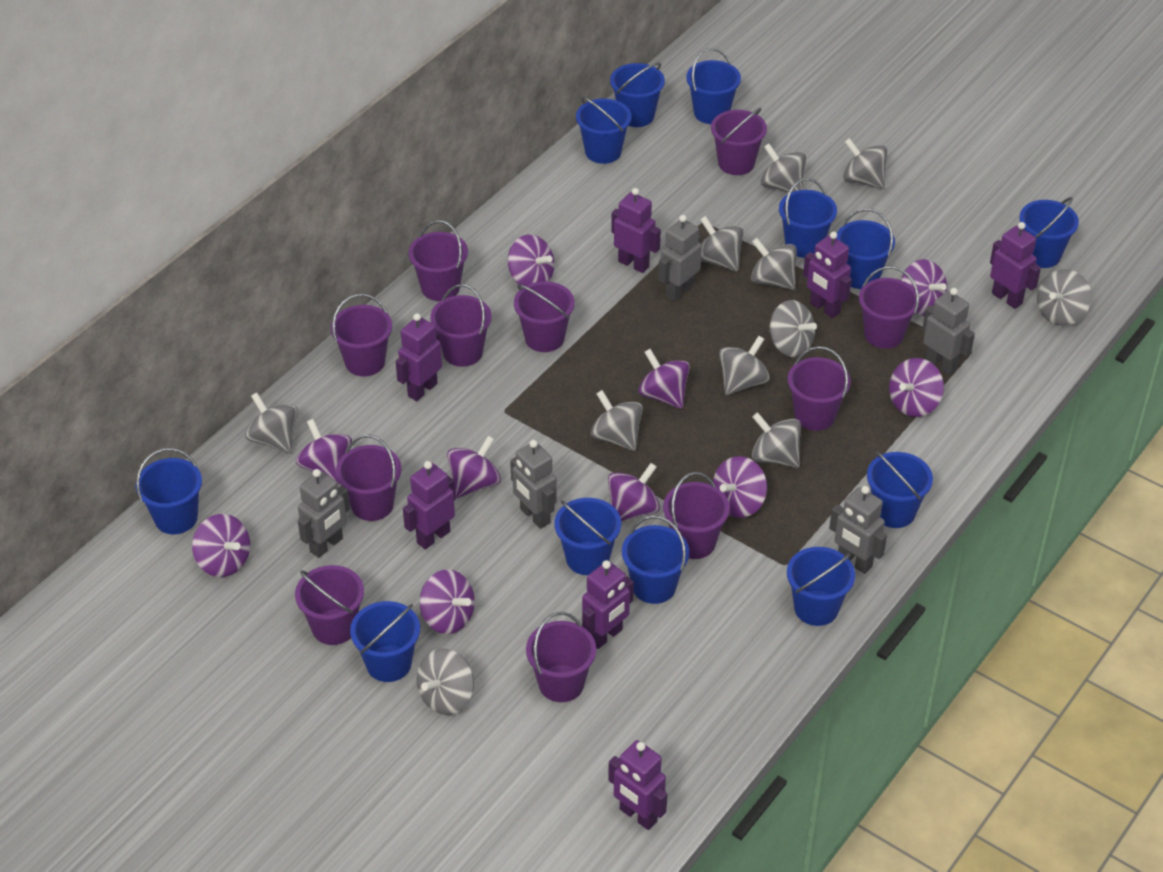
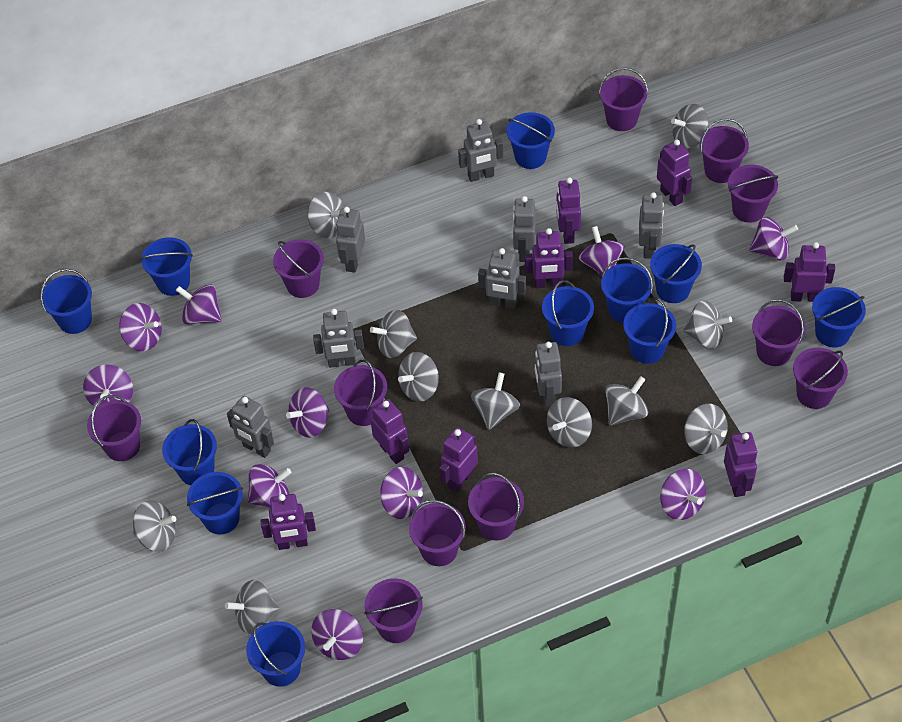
blue bucket: 12 -> 11
grey robot: 5 -> 8
purple robot: 7 -> 8

